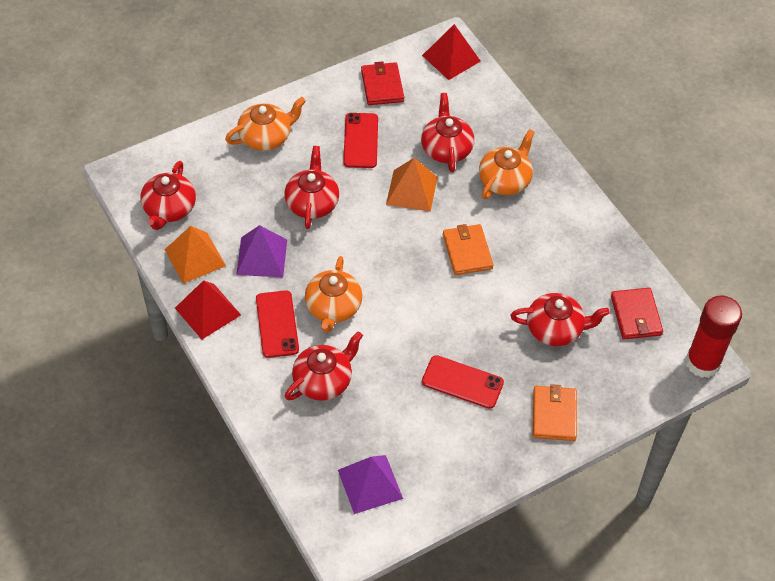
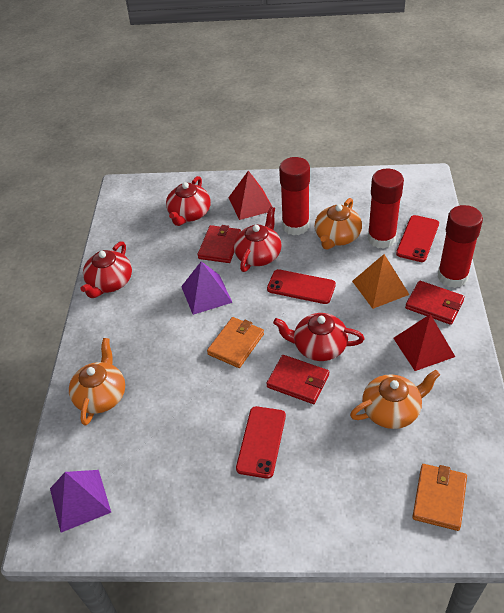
orange pyramid: 2 -> 1
red glue stick: 1 -> 3
red teapot: 5 -> 4
red wallet: 2 -> 3

